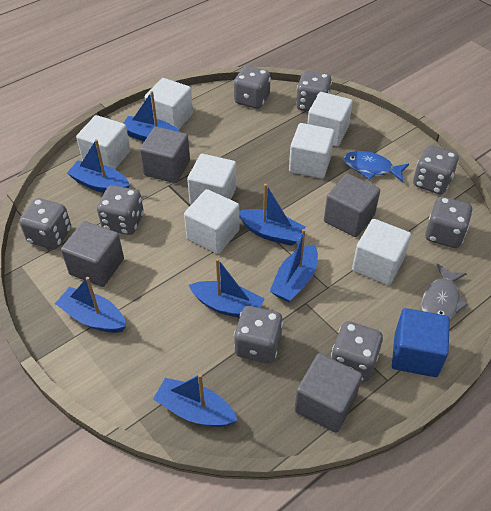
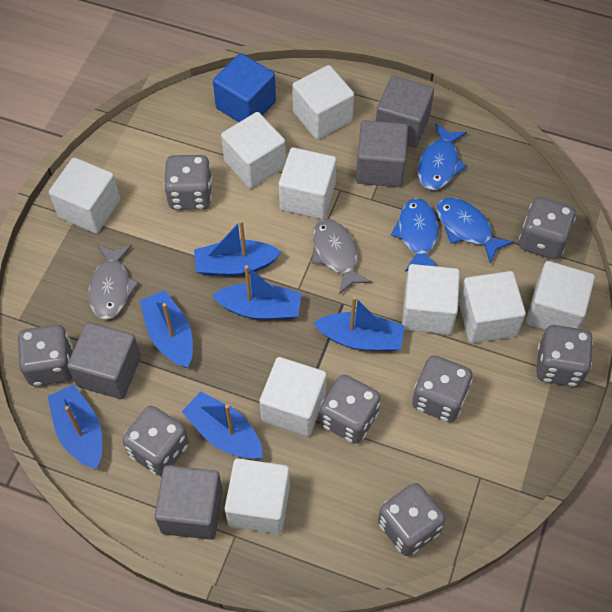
blue boat: 7 -> 6
blue fish: 1 -> 3
grey fish: 1 -> 2
white cube: 7 -> 9

